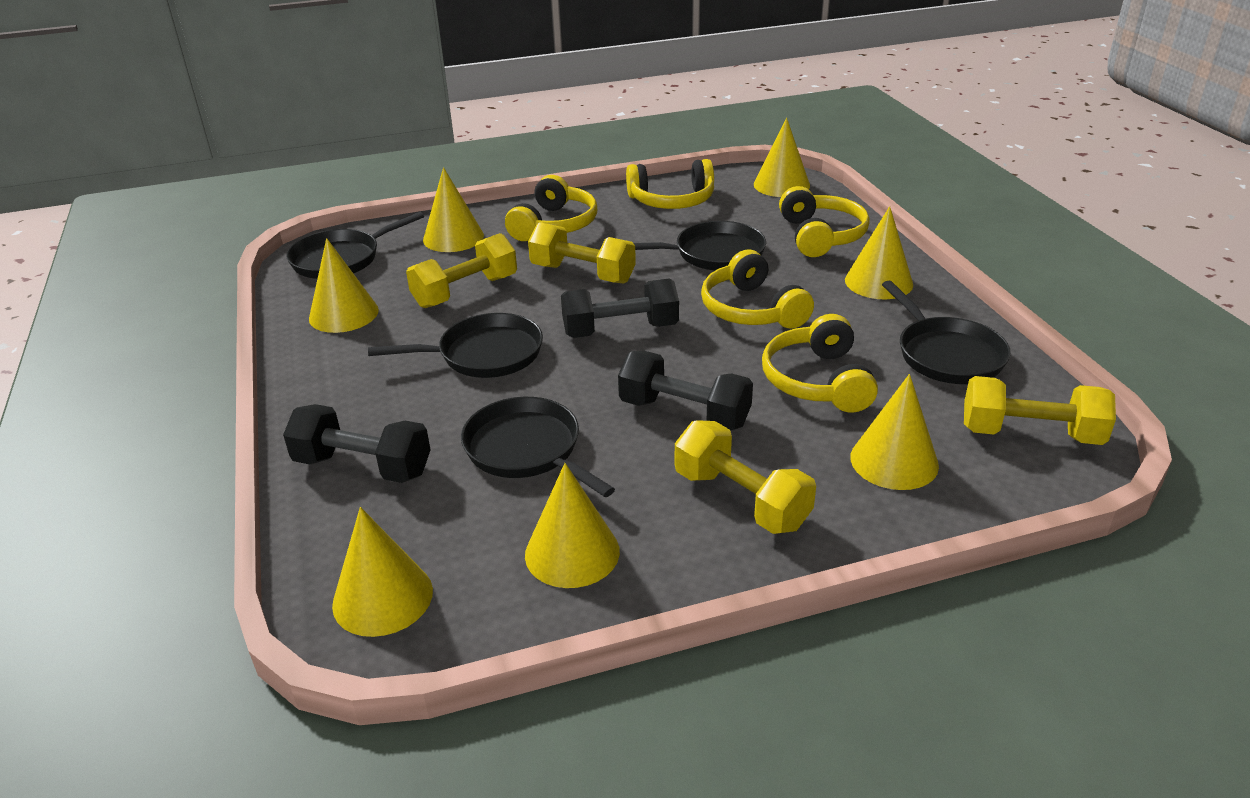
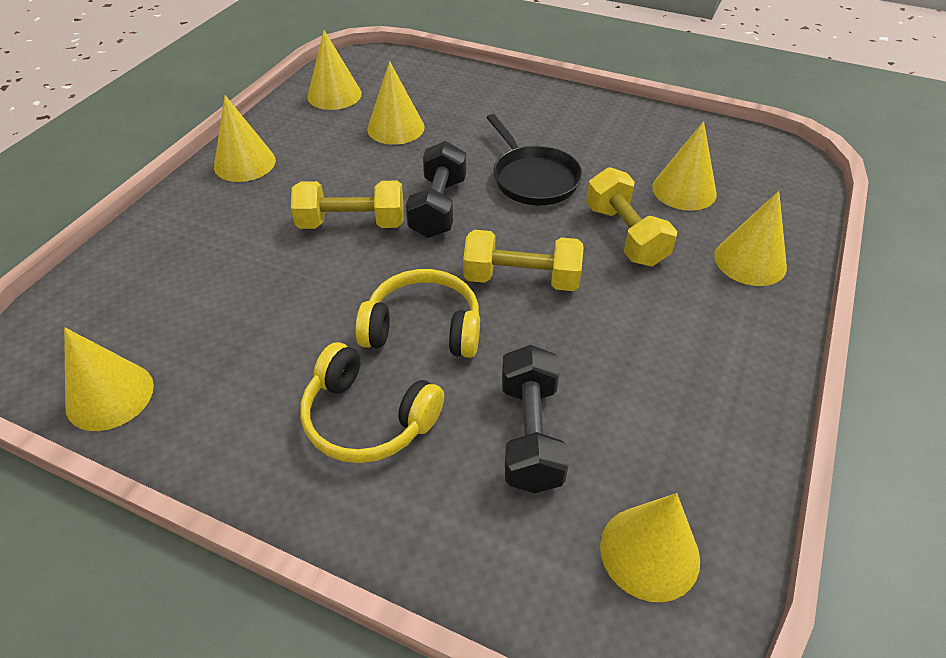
black dumbbell: 3 -> 2
black pan: 5 -> 1
yellow dumbbell: 4 -> 3
yellow headphones: 5 -> 2

